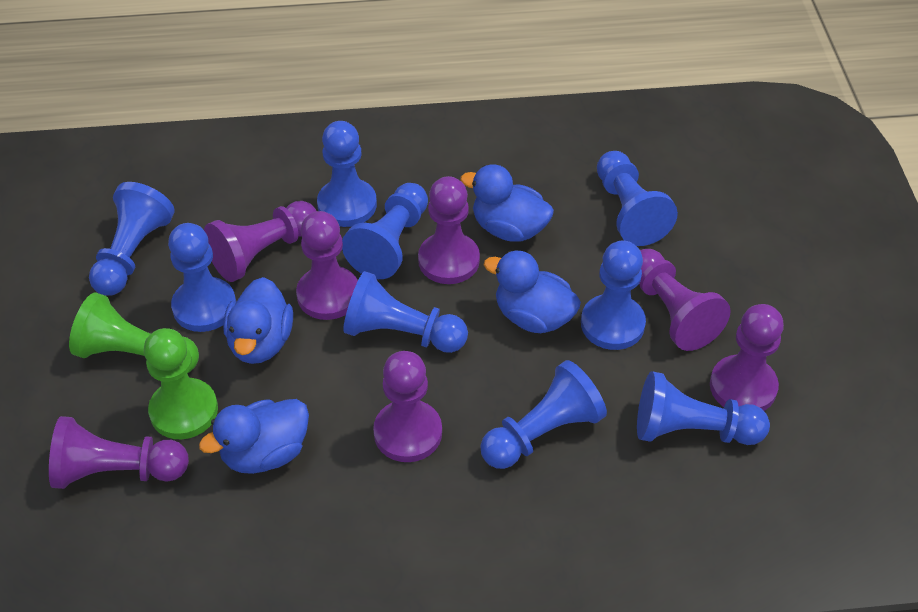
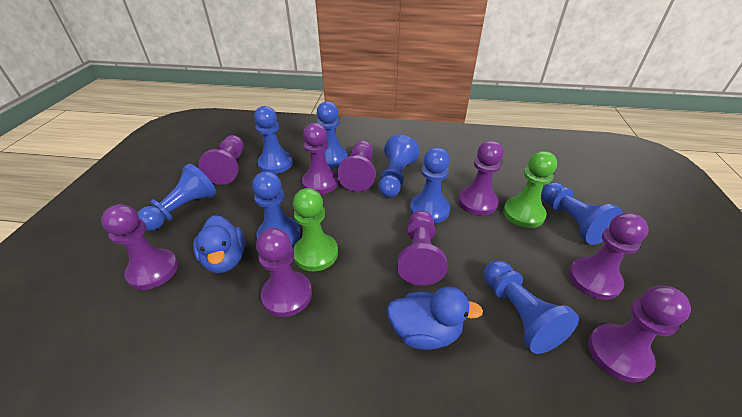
blue duck: 4 -> 2
blue pawn: 9 -> 8
purple pawn: 7 -> 9

